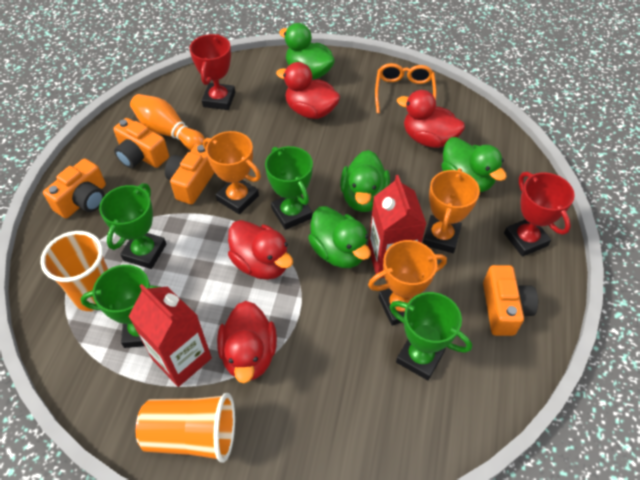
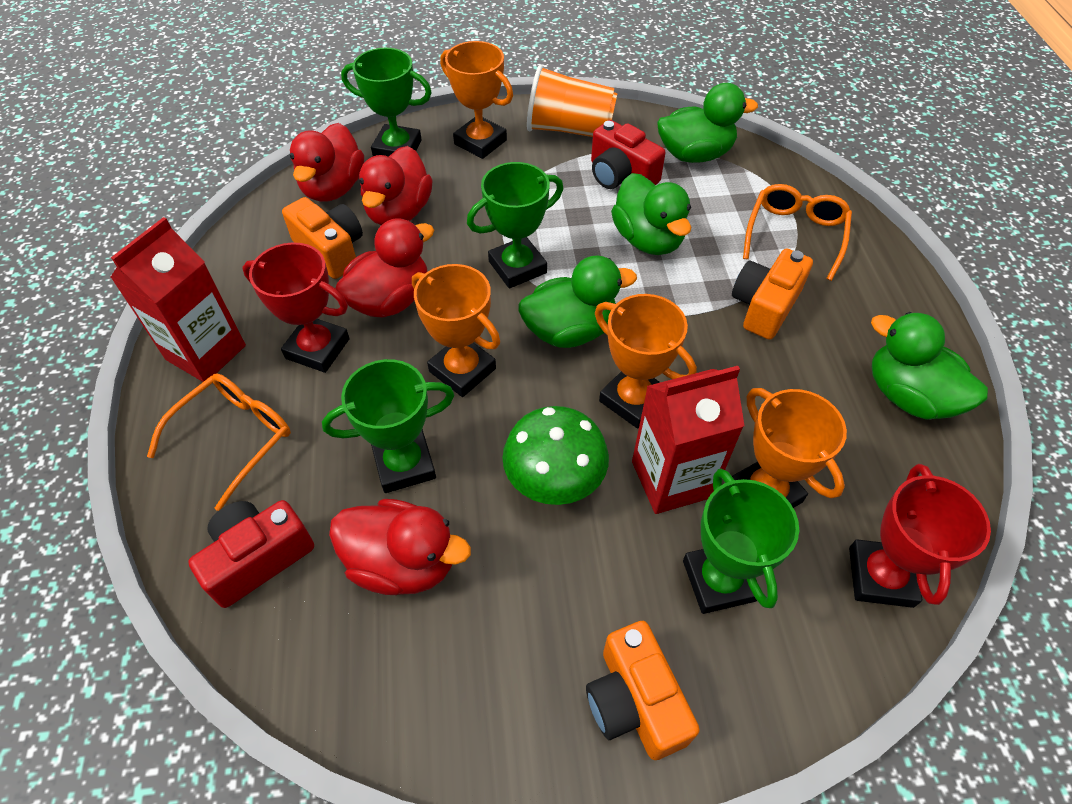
green mushroom: 0 -> 1
orange bowling pin: 1 -> 0
orange camera: 4 -> 3
orange cup: 2 -> 1
orange glasses: 1 -> 2
orange trophy: 3 -> 4
red camera: 0 -> 2

